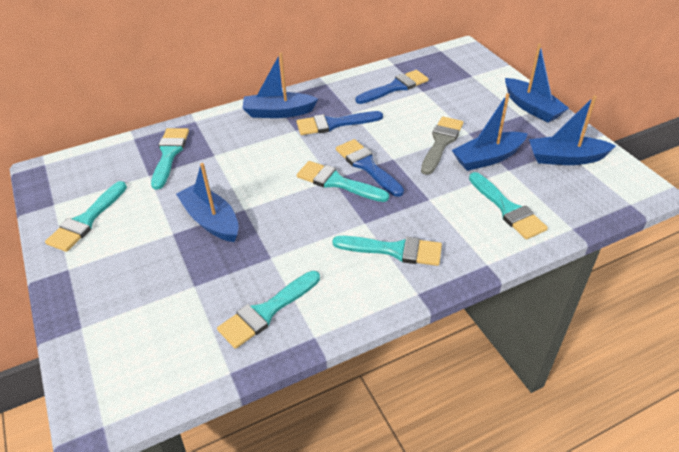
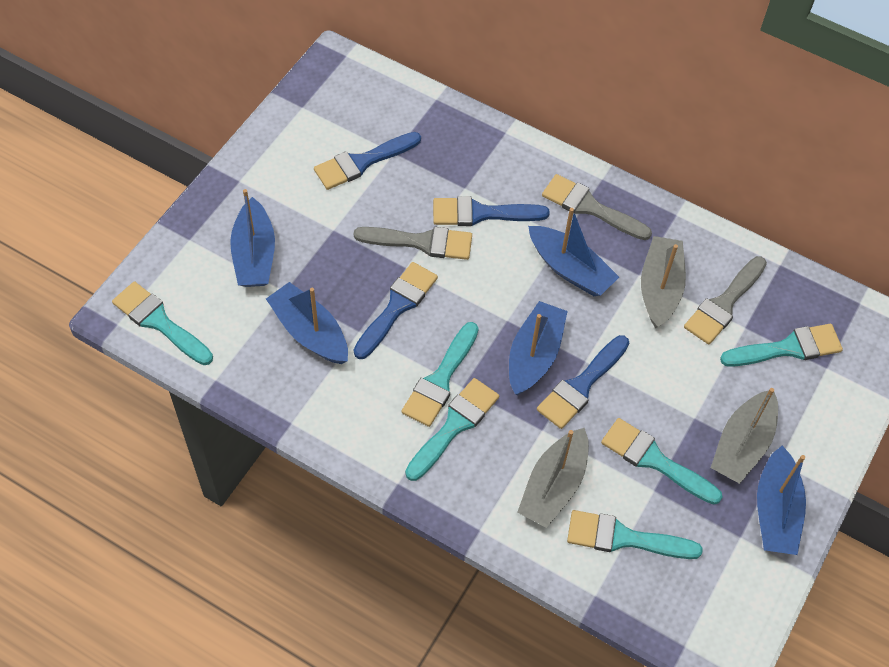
blue brush: 3 -> 4
grey boat: 0 -> 3
grey brush: 1 -> 3

